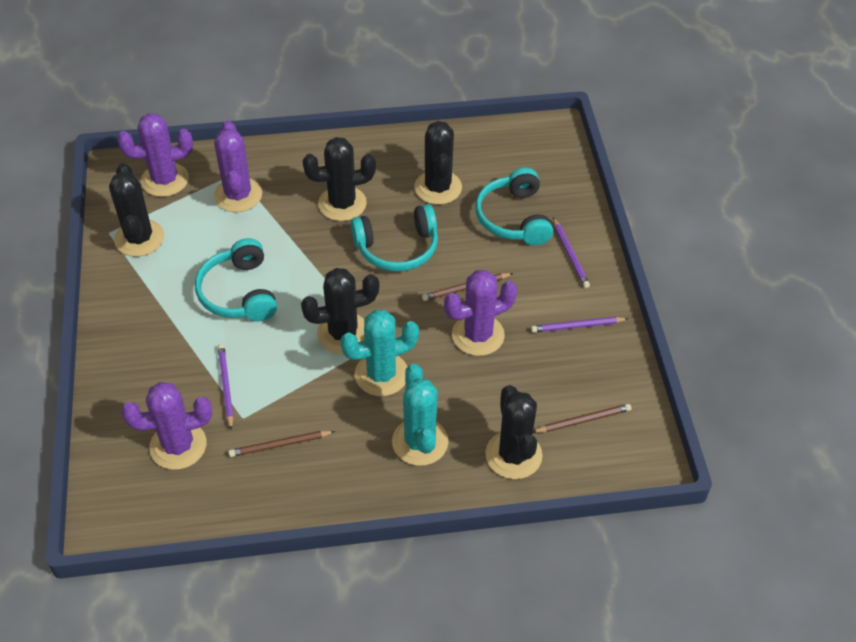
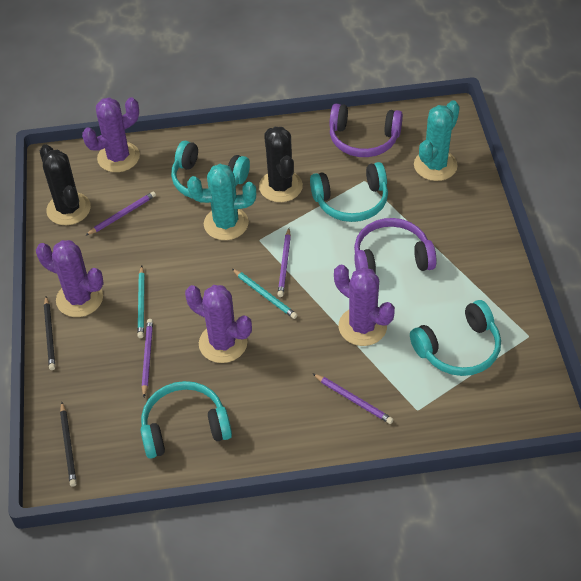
black cactus: 5 -> 2
black pencil: 0 -> 2
brown pencil: 3 -> 0
purple headphones: 0 -> 2
purple pencil: 3 -> 4
turquoise headphones: 3 -> 4
turquoise pencil: 0 -> 2

